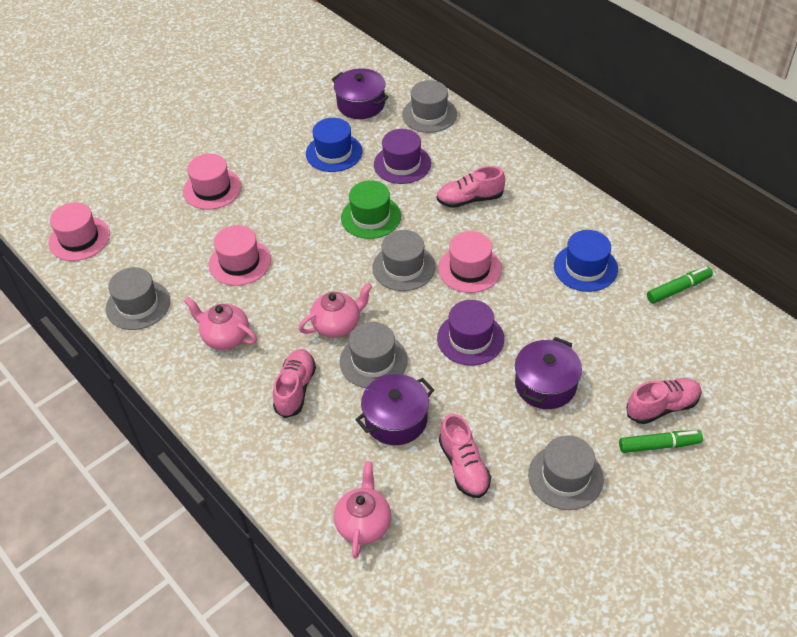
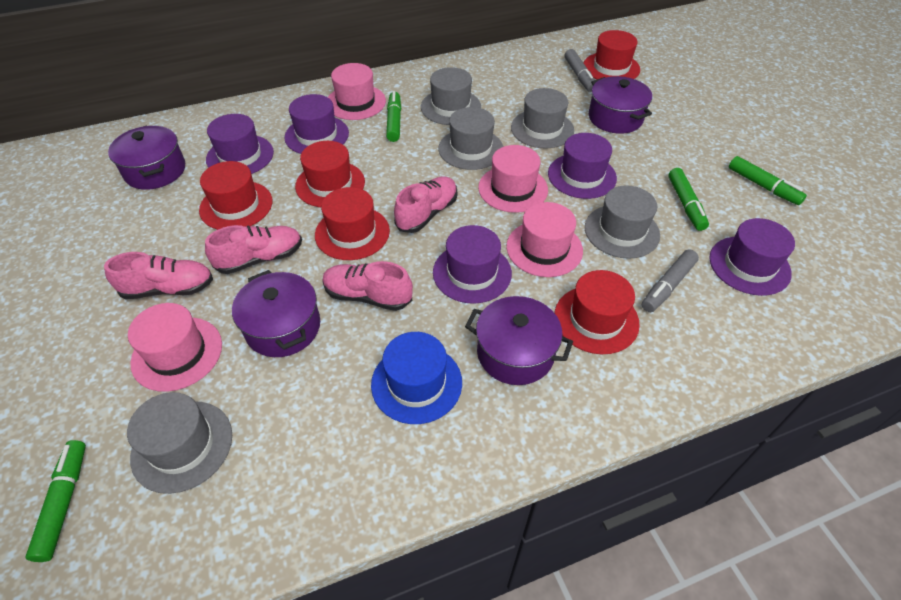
blue hat: 2 -> 1
green hat: 1 -> 0
green marker: 2 -> 4
grey marker: 0 -> 2
pink teapot: 3 -> 0
purple hat: 2 -> 5
purple pot: 3 -> 4
red hat: 0 -> 5

